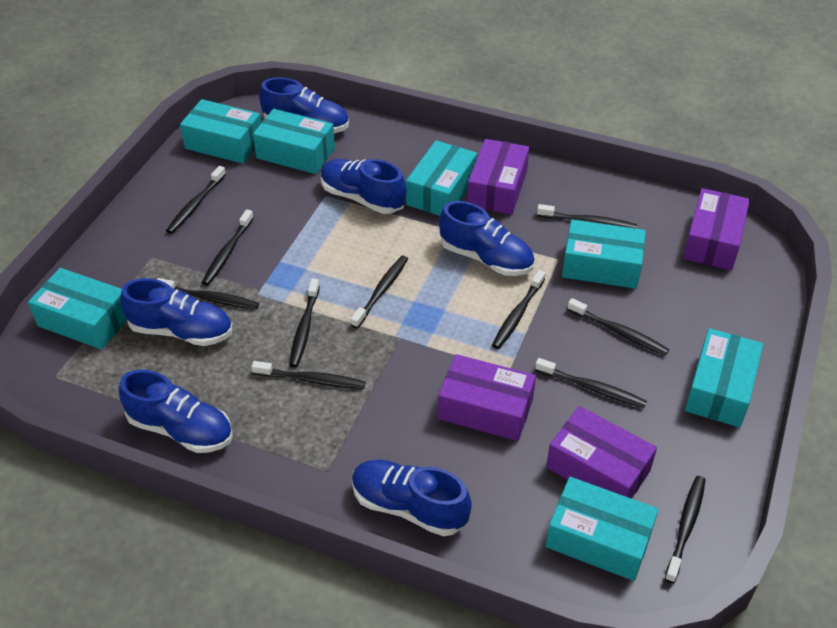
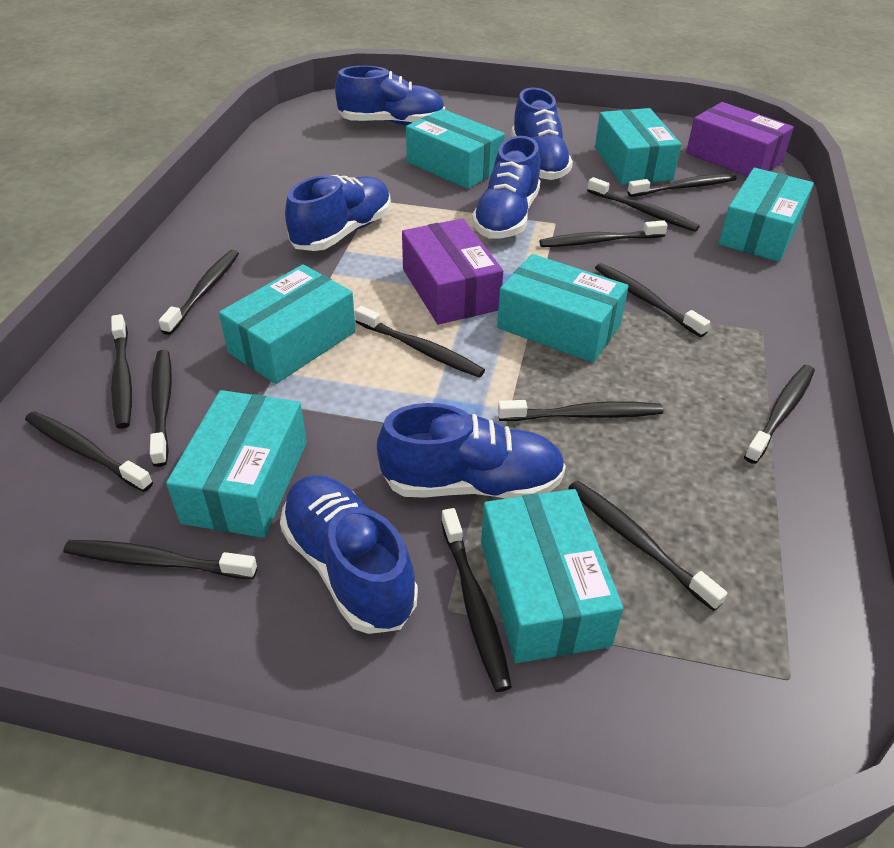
black toothbrush: 11 -> 14
purple box: 4 -> 2

